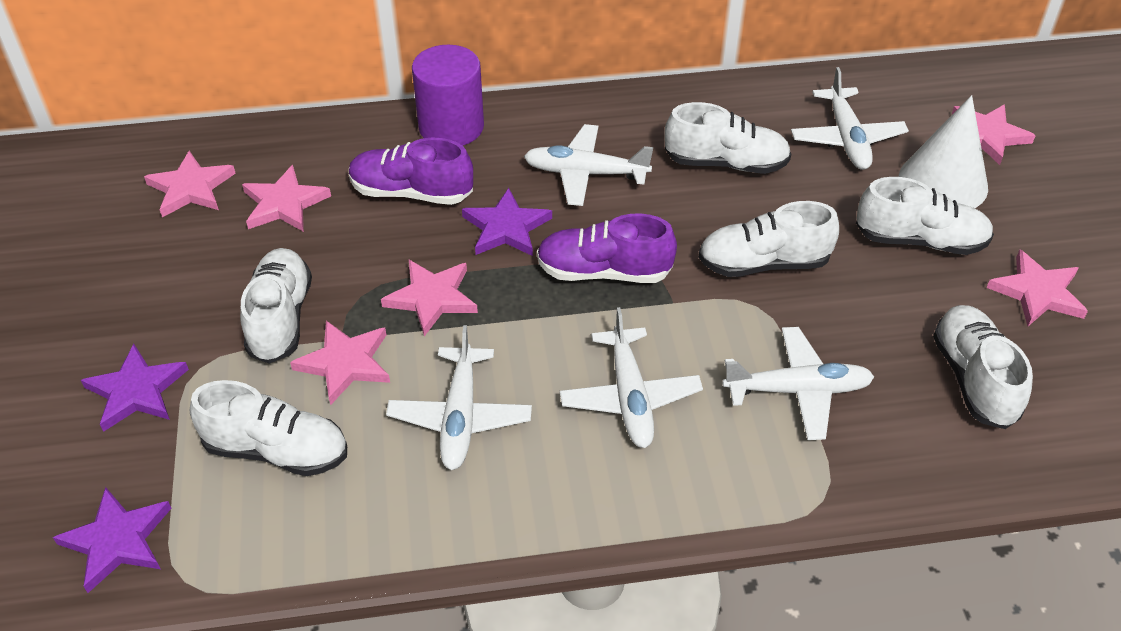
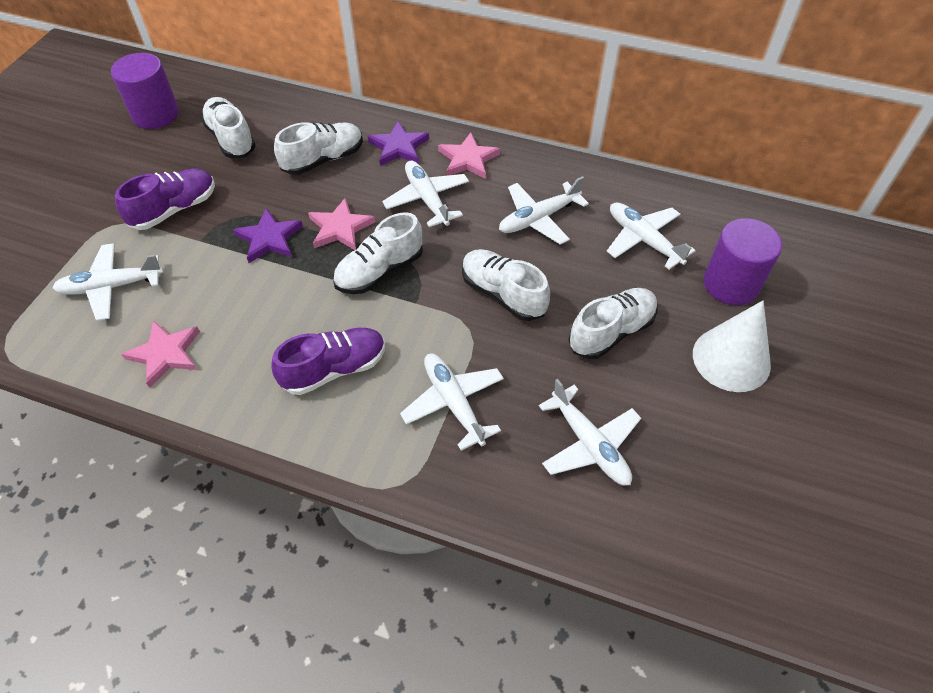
pink star: 6 -> 3
purple cylinder: 1 -> 2
purple star: 3 -> 2
white plane: 5 -> 6
white shoe: 6 -> 5

